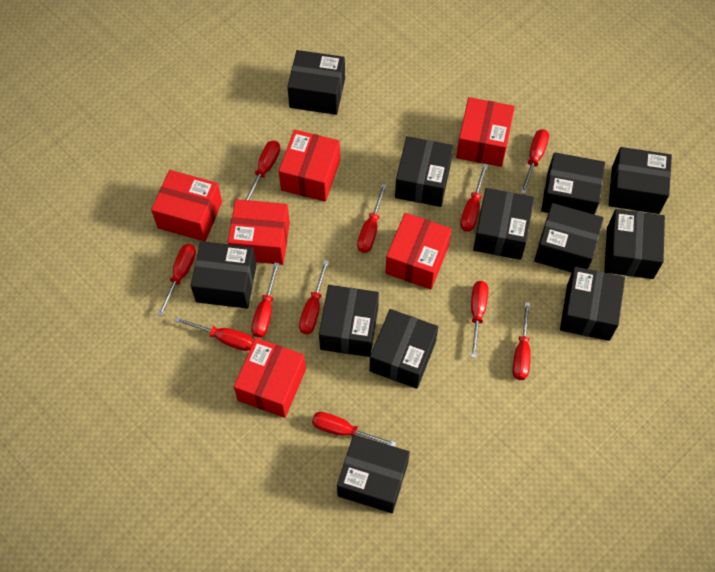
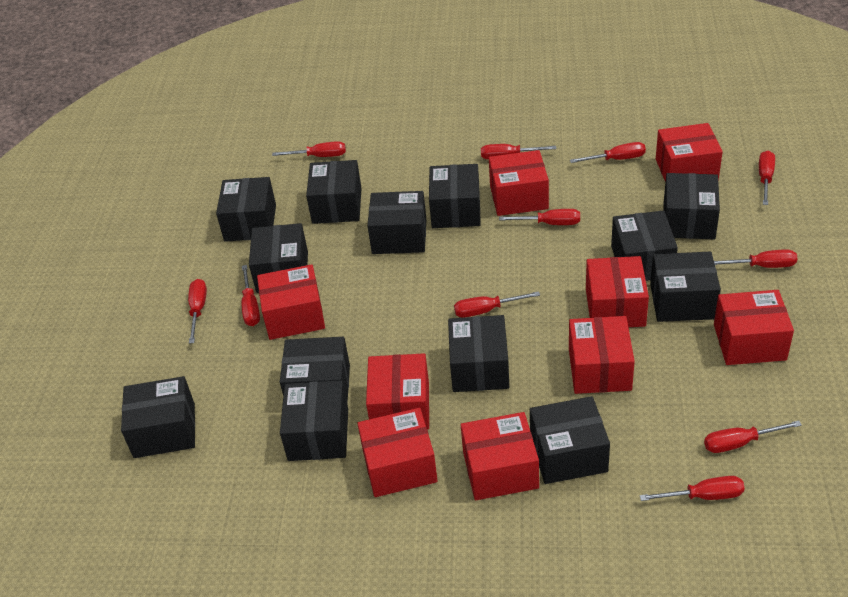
black box: 12 -> 13
red box: 6 -> 9

